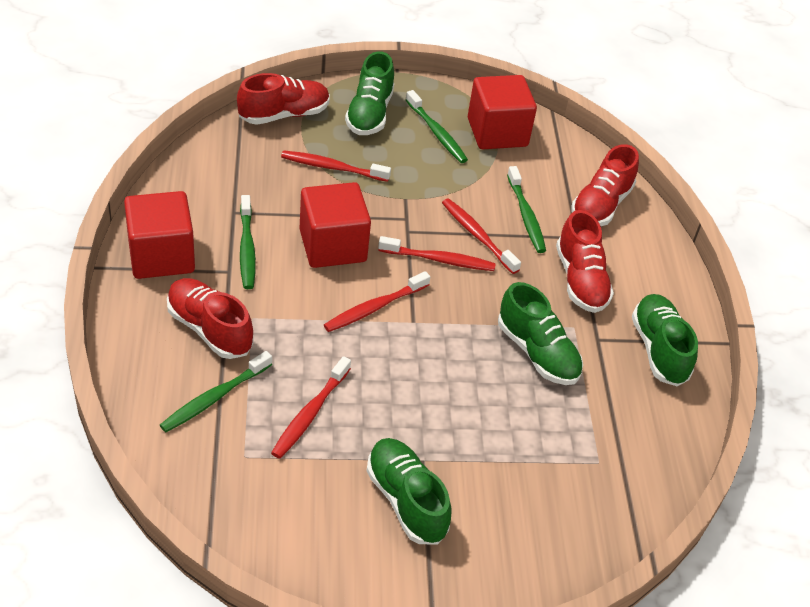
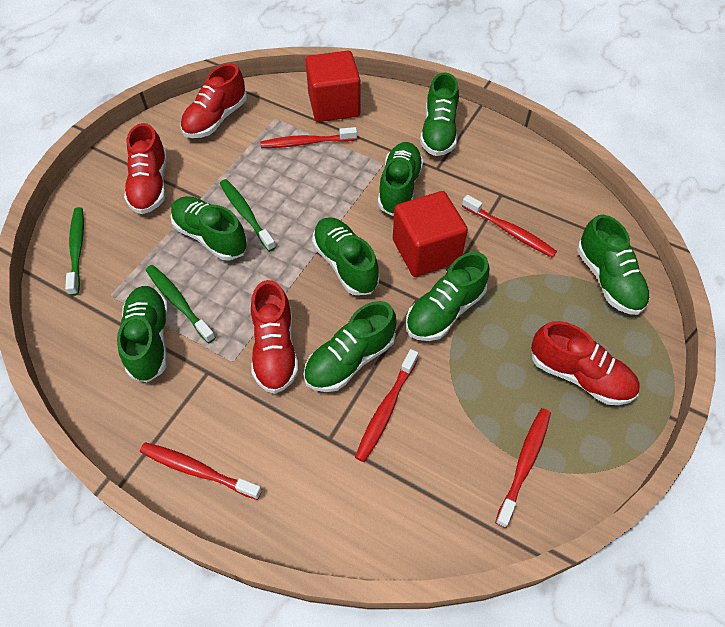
green shoe: 4 -> 8
green toothbrush: 4 -> 3
red cube: 3 -> 2

